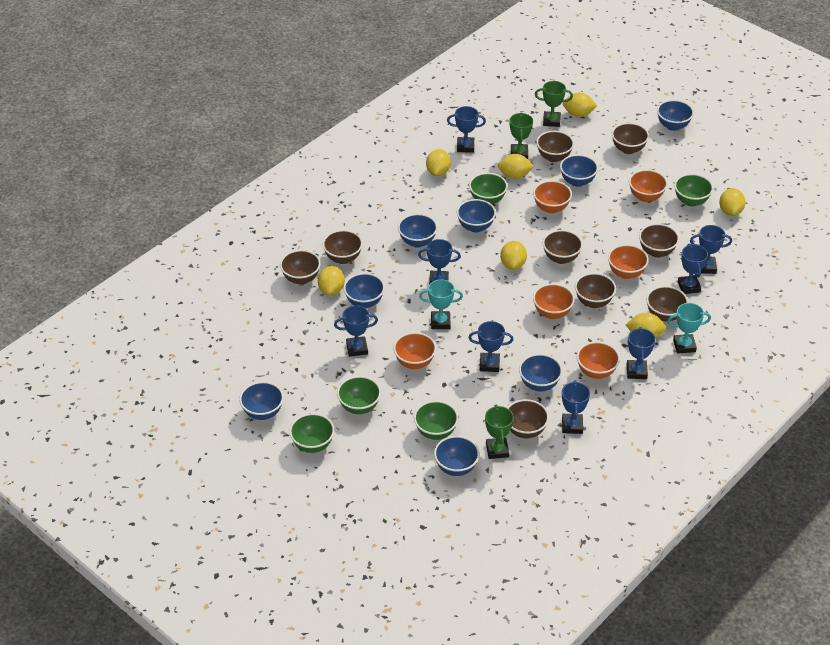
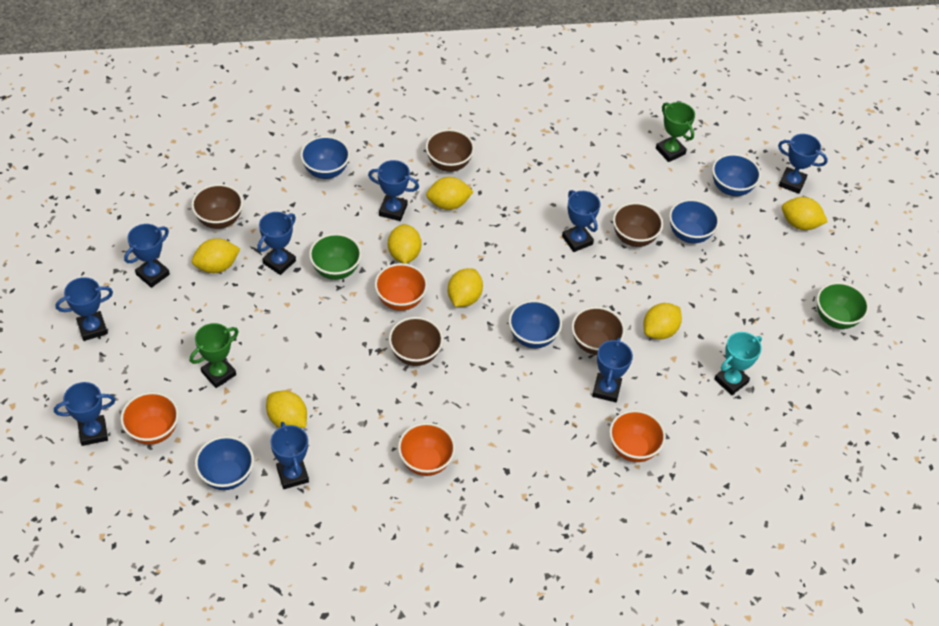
blue bowl: 8 -> 5
blue trophy: 8 -> 9
brown bowl: 9 -> 5
green bowl: 5 -> 2
green trophy: 3 -> 2
orange bowl: 6 -> 4
turquoise trophy: 2 -> 1

